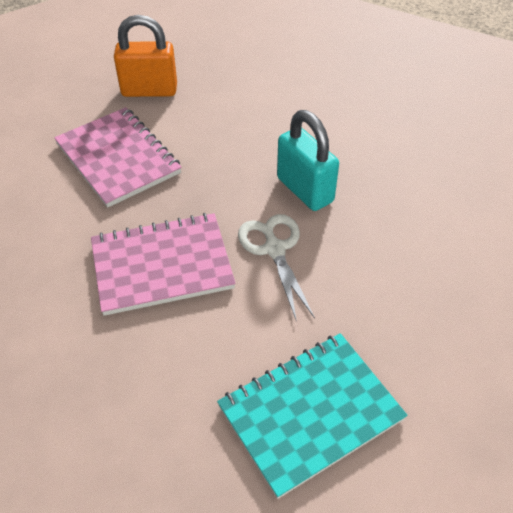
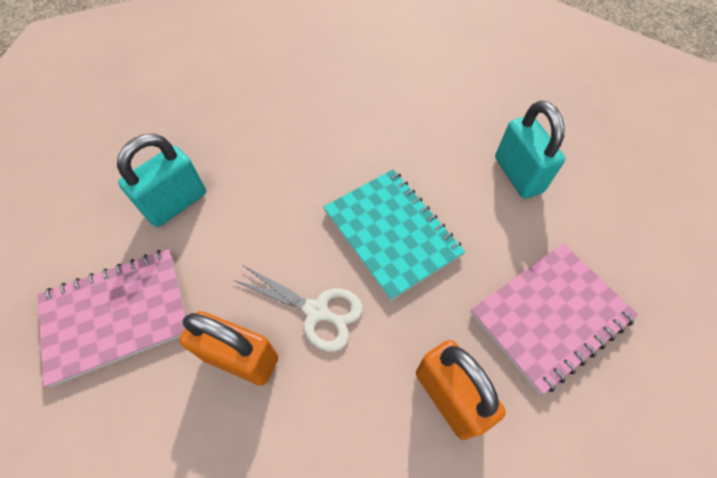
orange padlock: 1 -> 2
turquoise padlock: 1 -> 2

